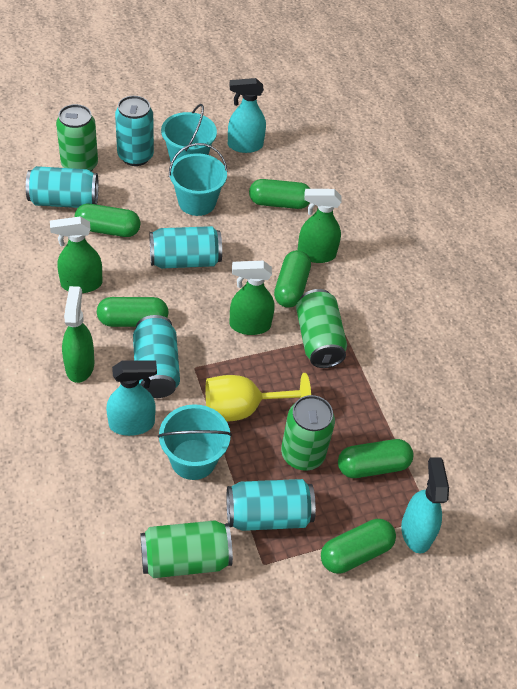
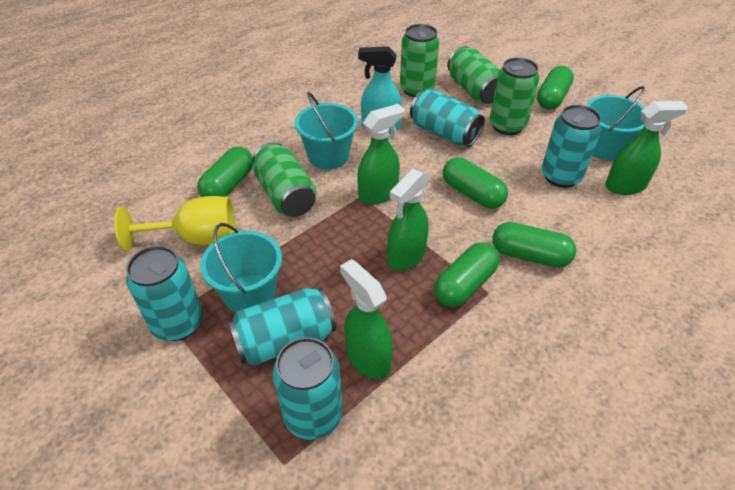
green capsule: 6 -> 5
turquoise spray bottle: 3 -> 1

